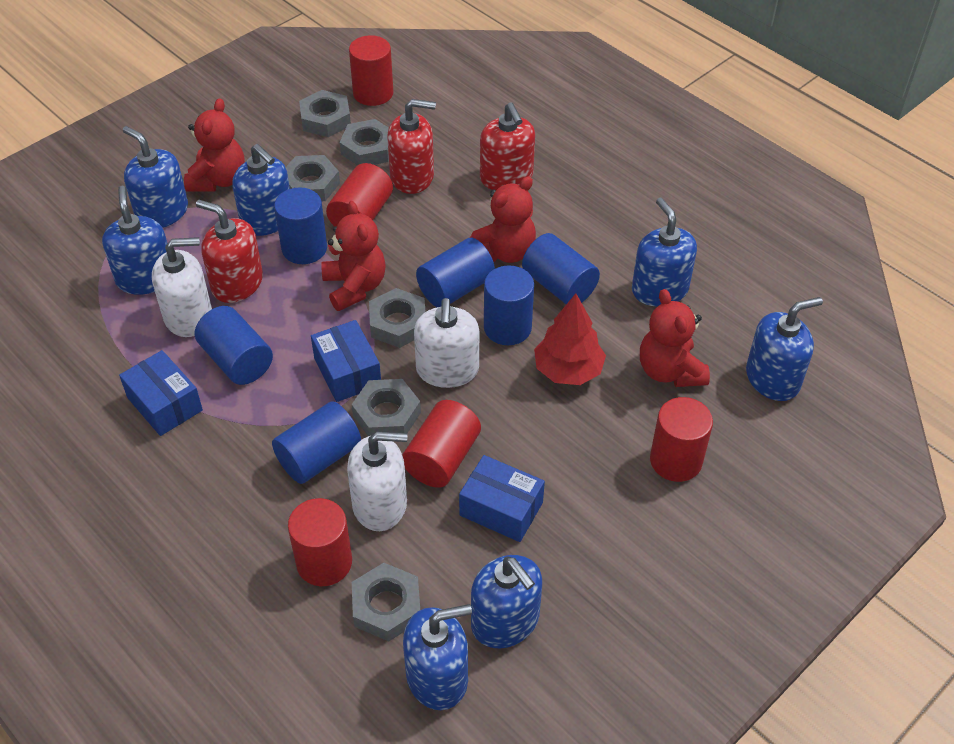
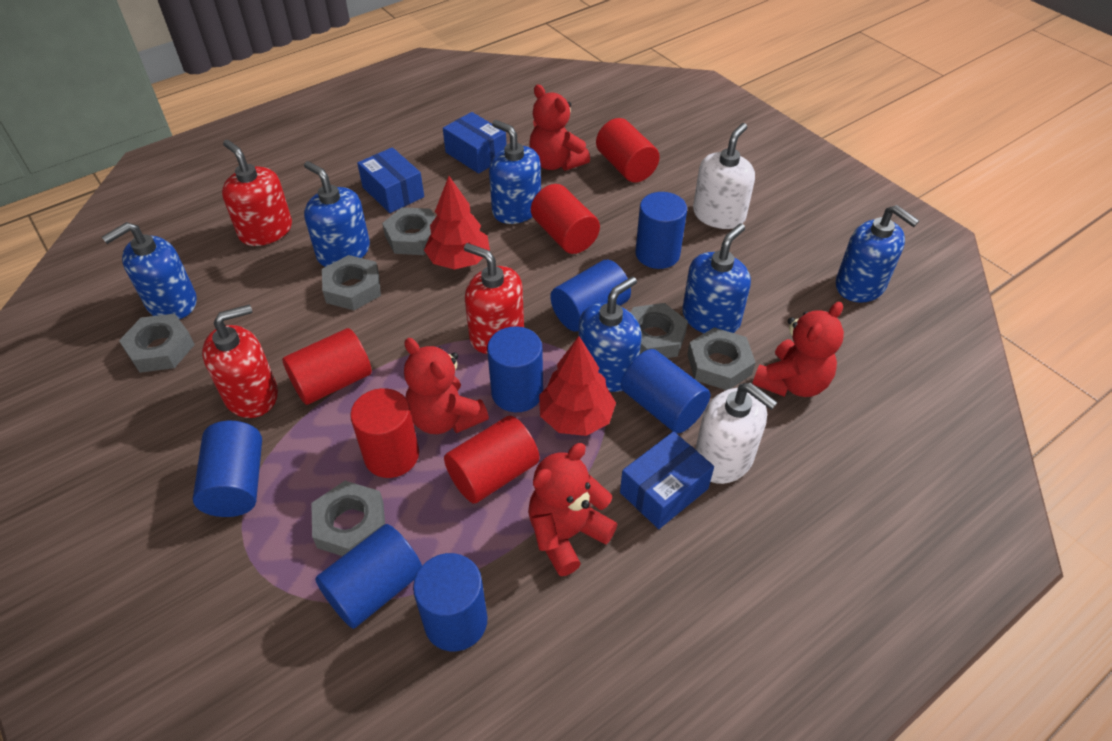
blue cylinder: 6 -> 7
blue soap dispenser: 7 -> 6
red tree: 1 -> 2
white soap dispenser: 3 -> 2

